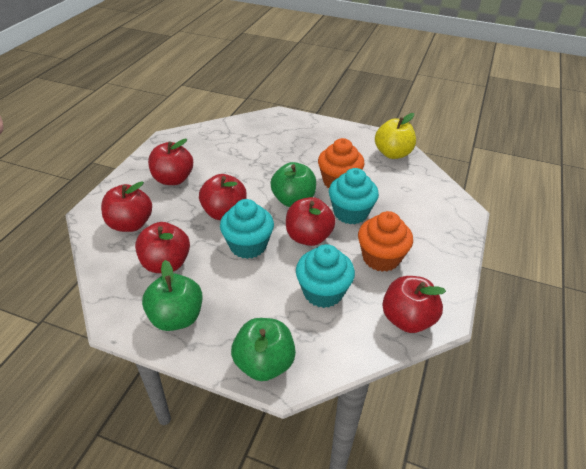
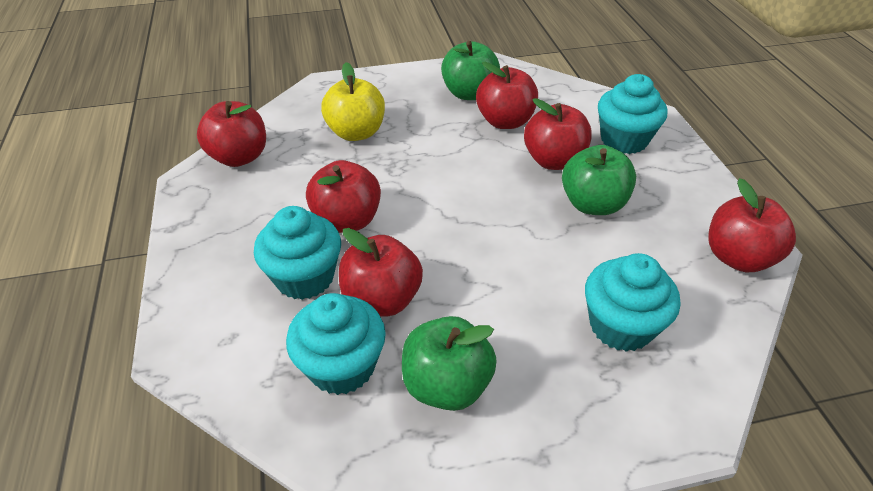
orange cupcake: 2 -> 0
turquoise cupcake: 3 -> 4

